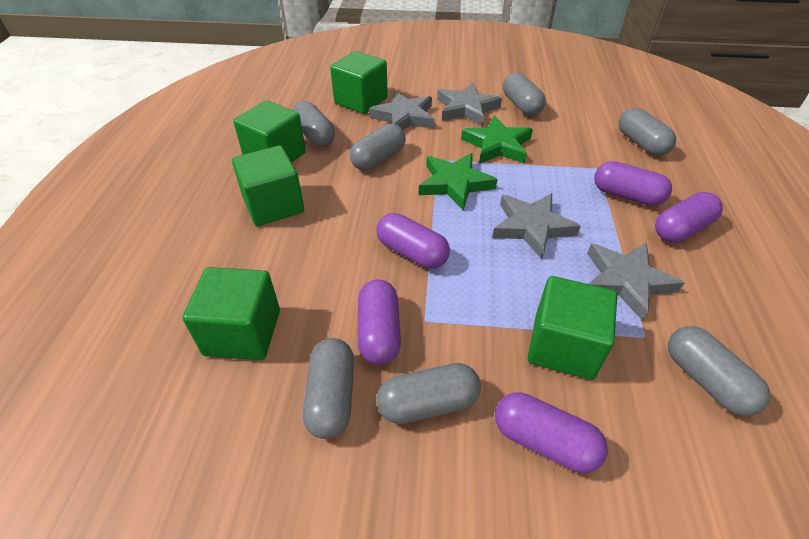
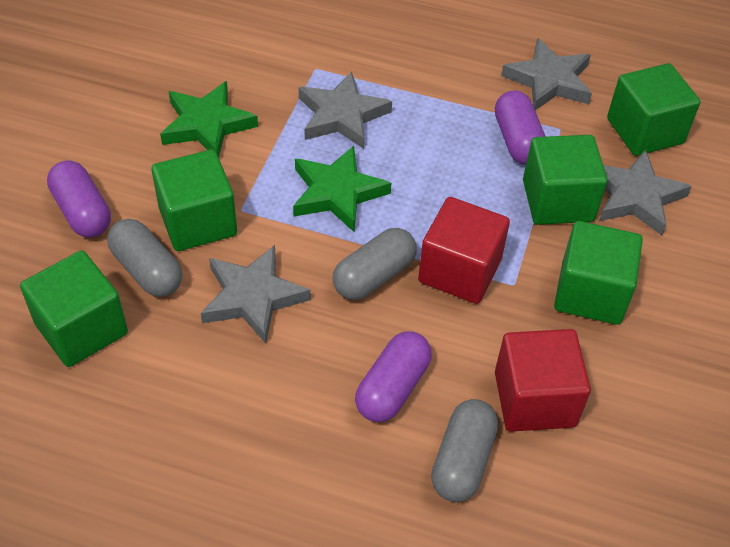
grey capsule: 7 -> 3
purple capsule: 5 -> 3
red cube: 0 -> 2

